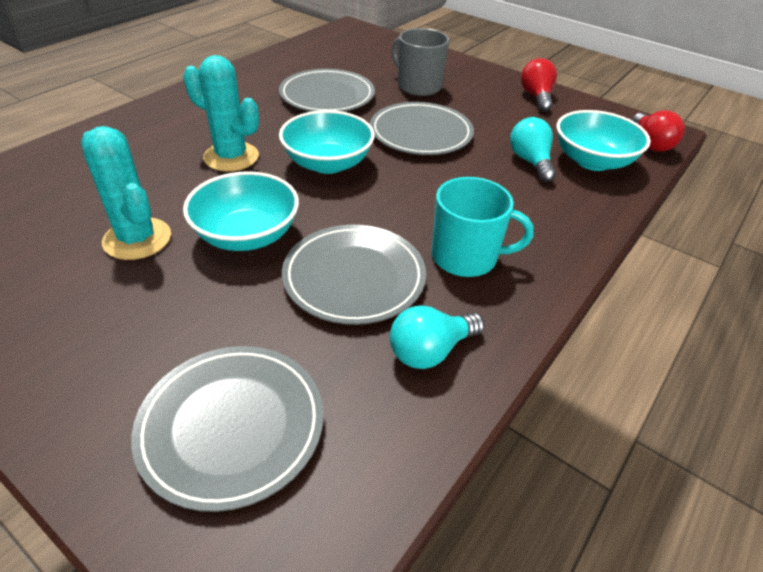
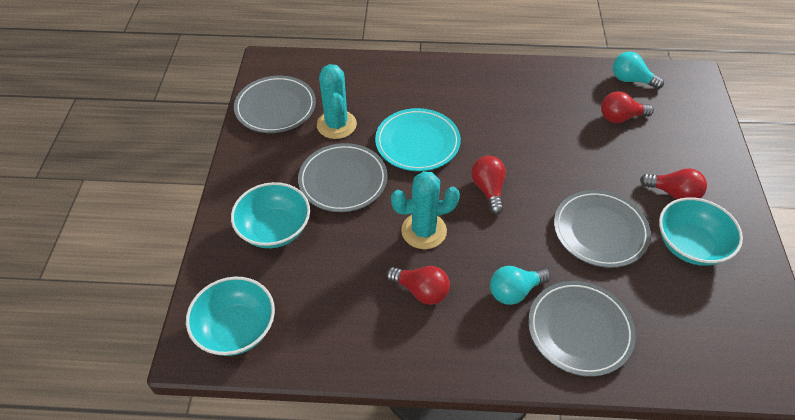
grey mug: 1 -> 0
red light bulb: 2 -> 4
turquoise mug: 1 -> 0
turquoise plate: 0 -> 1

